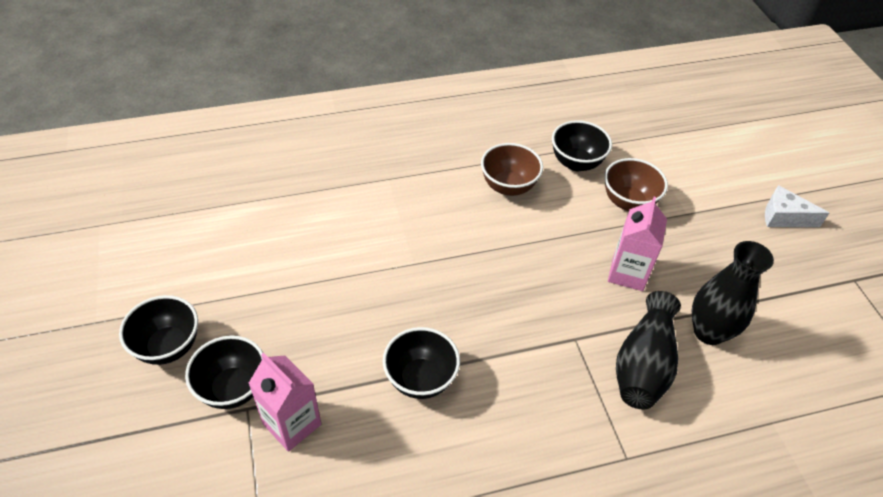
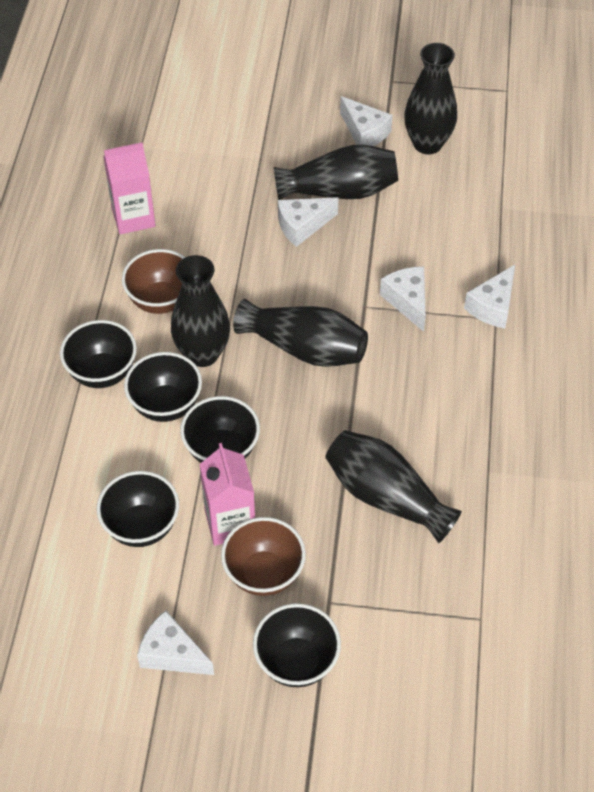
black bowl: 4 -> 5
black vase: 2 -> 5
white cheese: 1 -> 5

